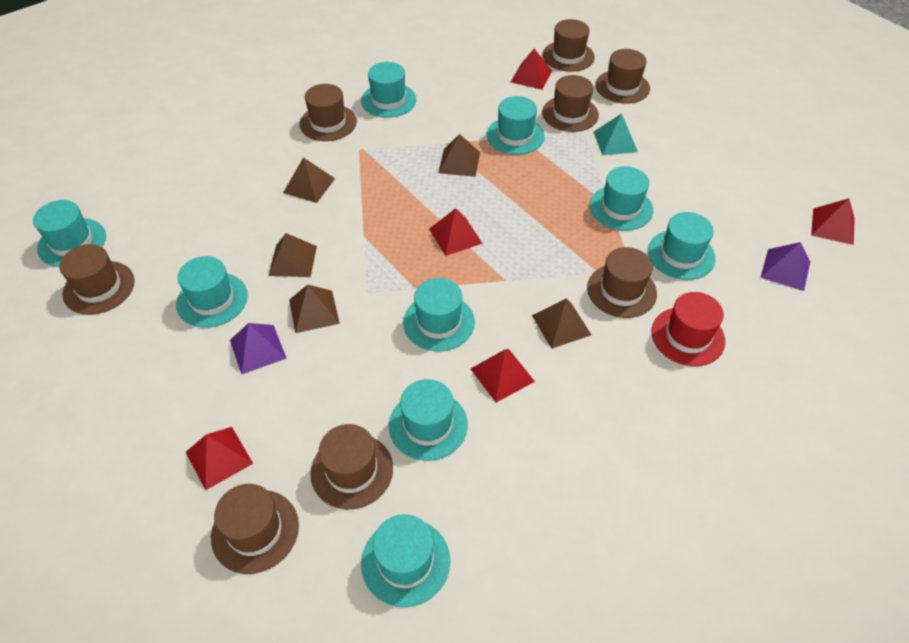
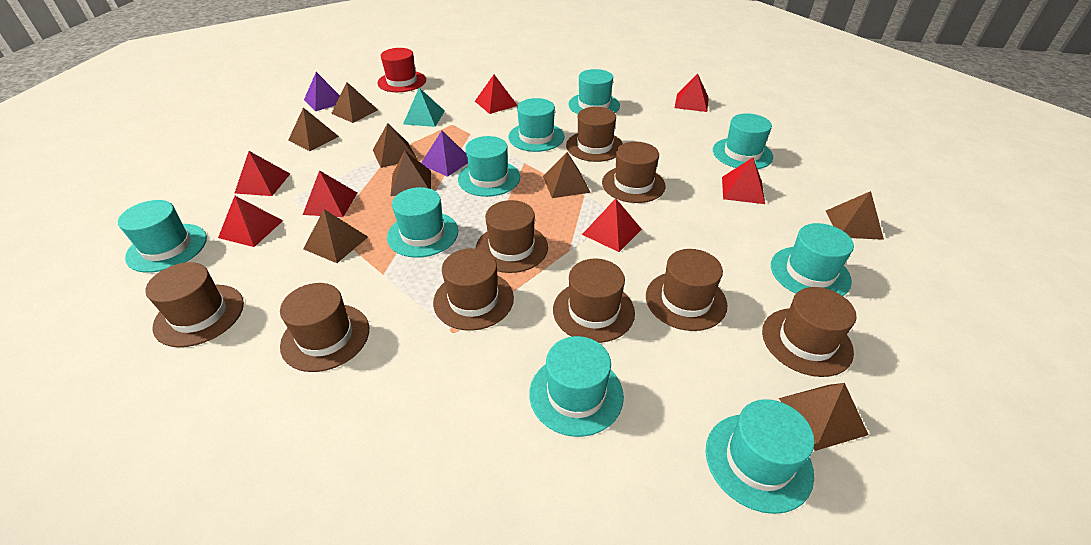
brown hat: 8 -> 9
brown pyramid: 5 -> 8
red pyramid: 5 -> 7

